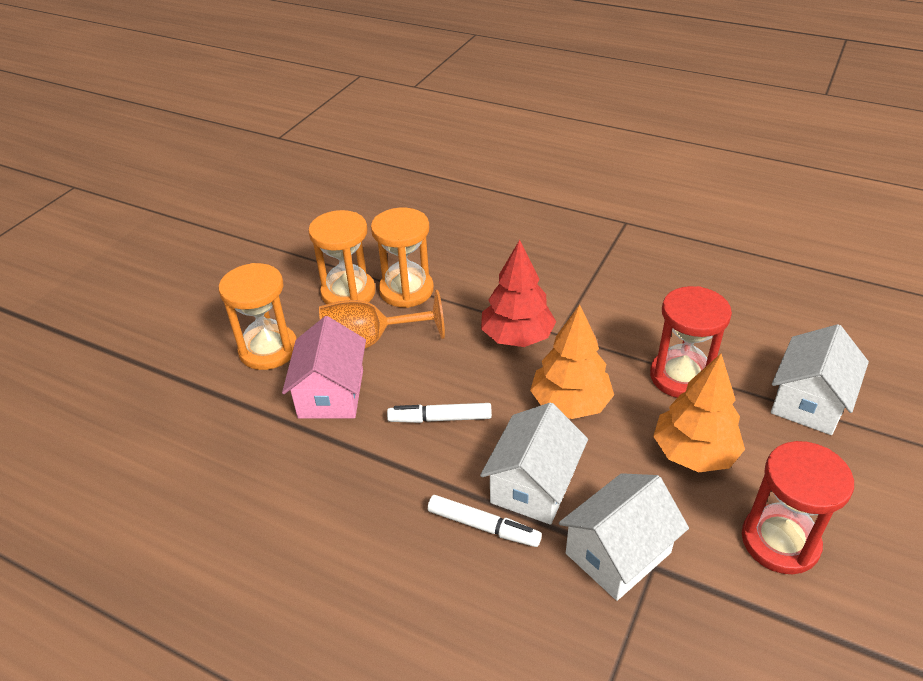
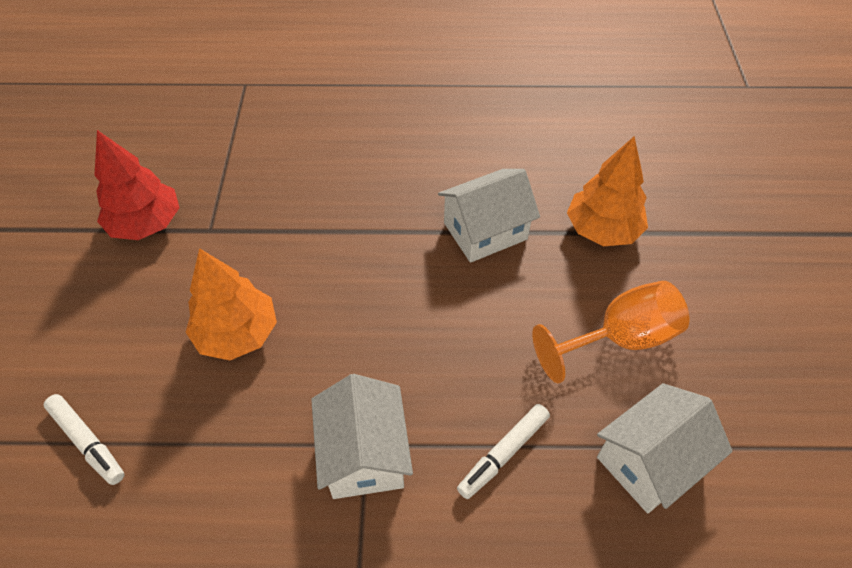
orange hourglass: 3 -> 0
pink house: 1 -> 0
red hourglass: 2 -> 0

